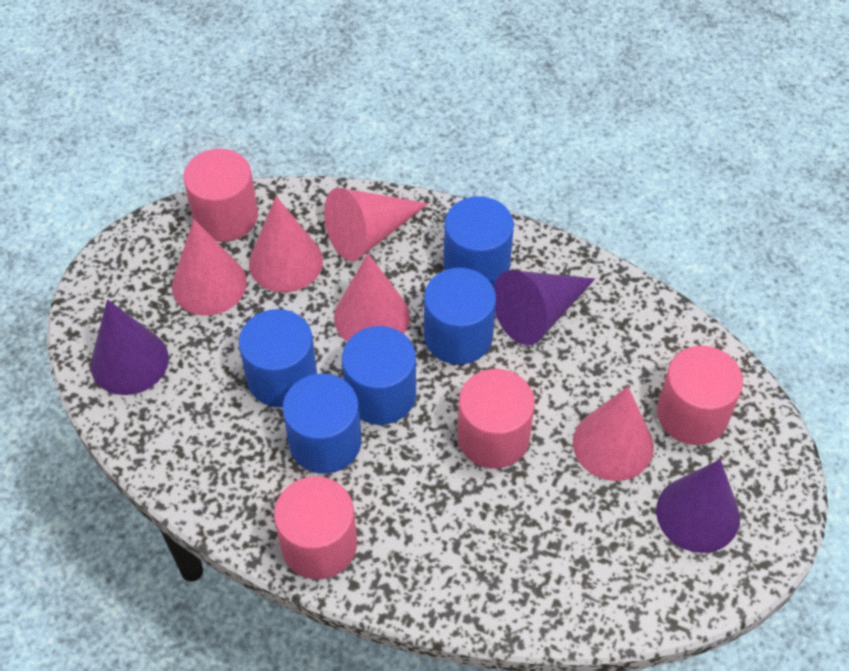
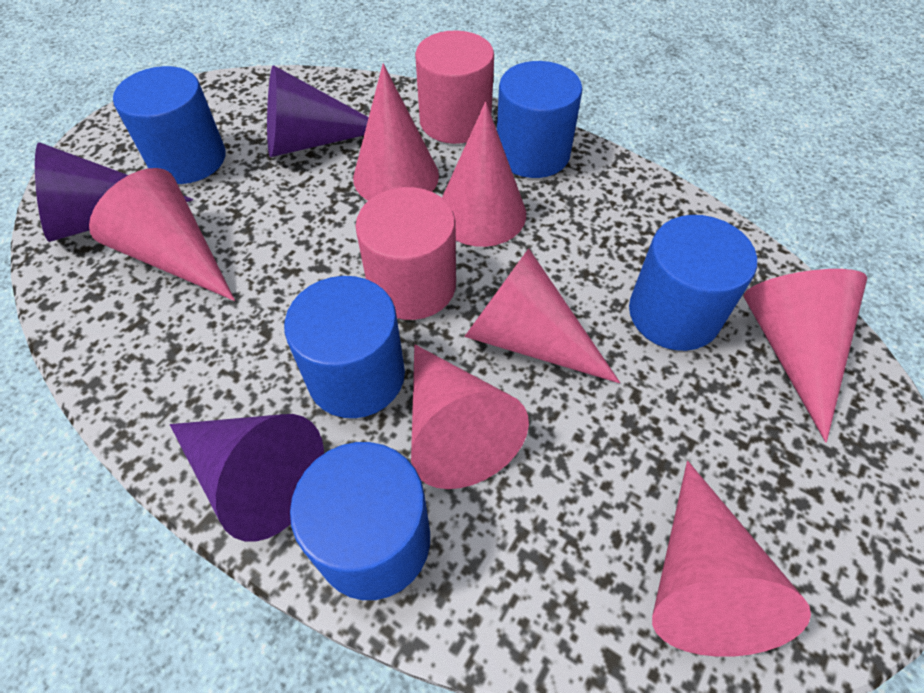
pink cone: 5 -> 7
pink cylinder: 4 -> 2

